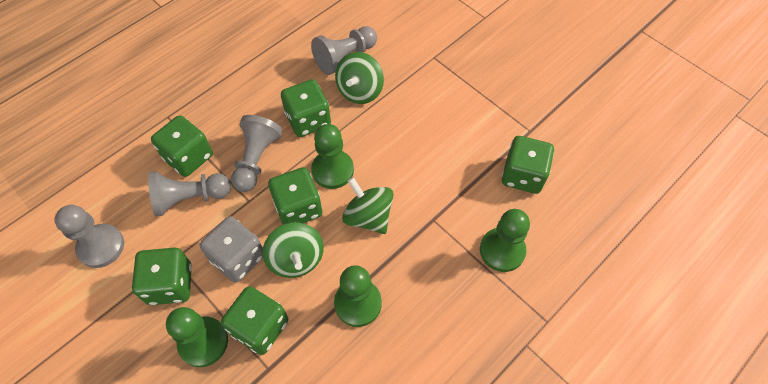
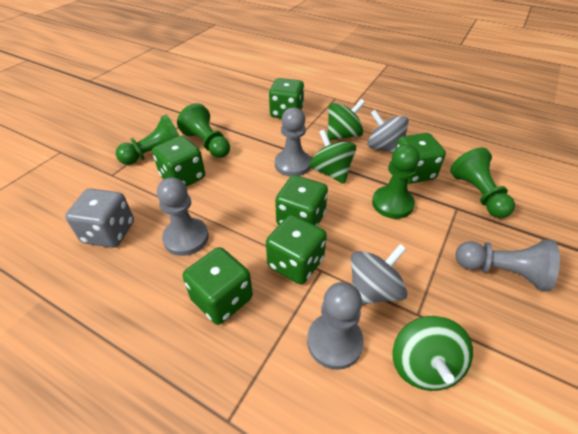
grey spinning top: 0 -> 2

